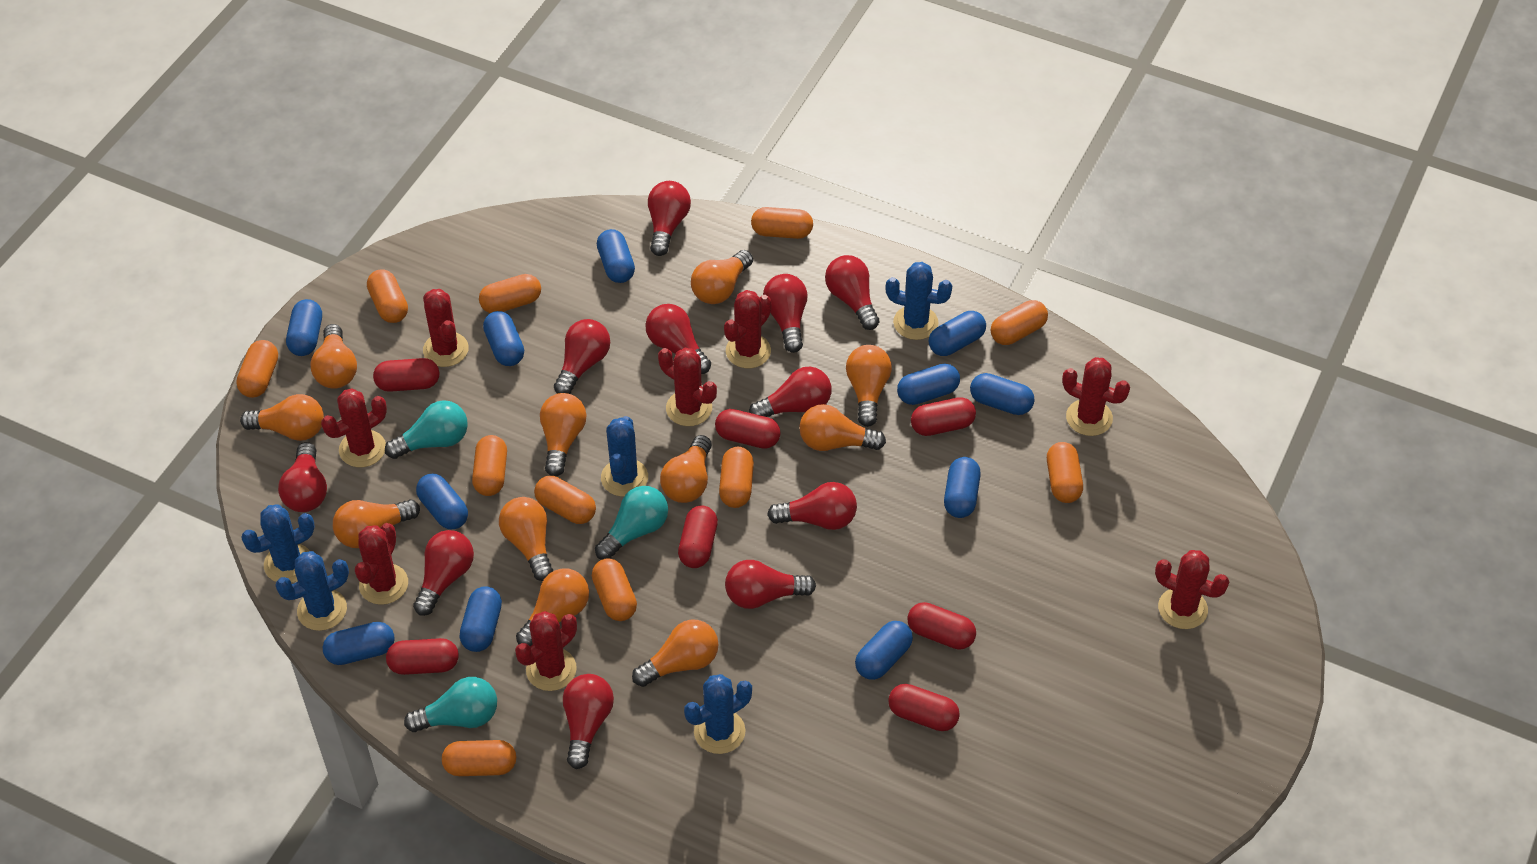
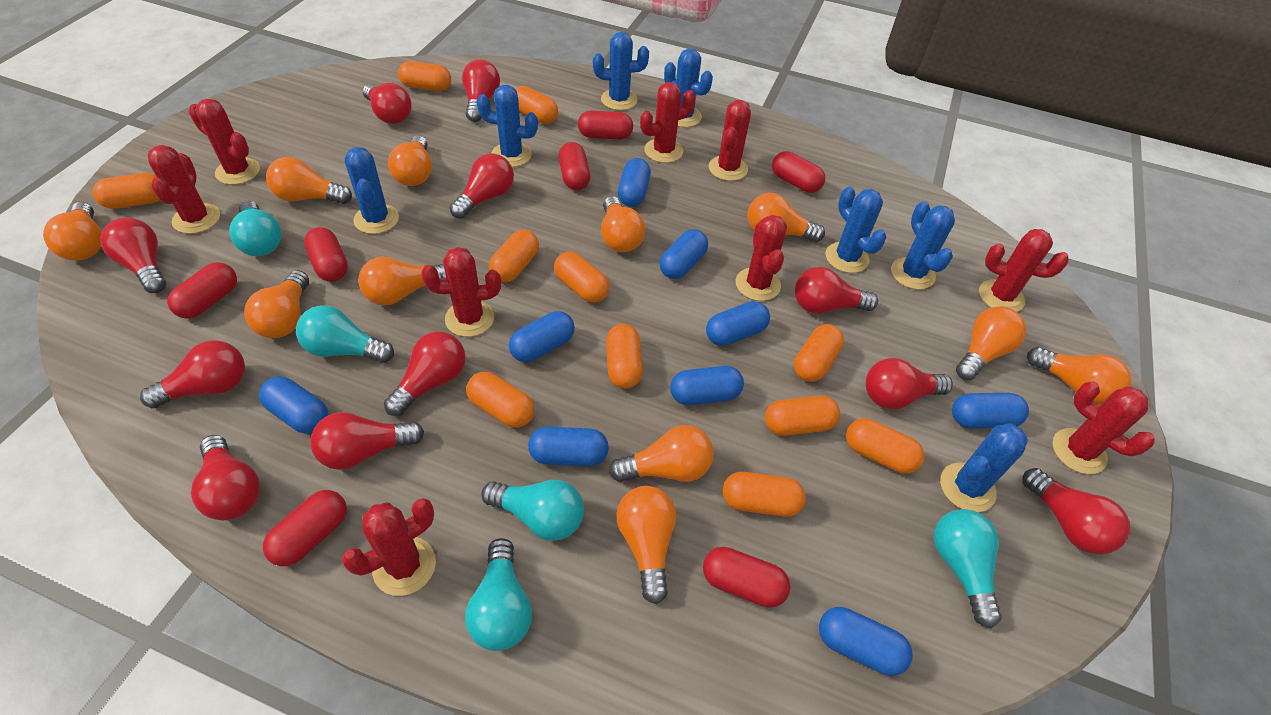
blue cactus: 5 -> 7
blue capsule: 11 -> 9
red cactus: 8 -> 9
turquoise light bulb: 3 -> 5

